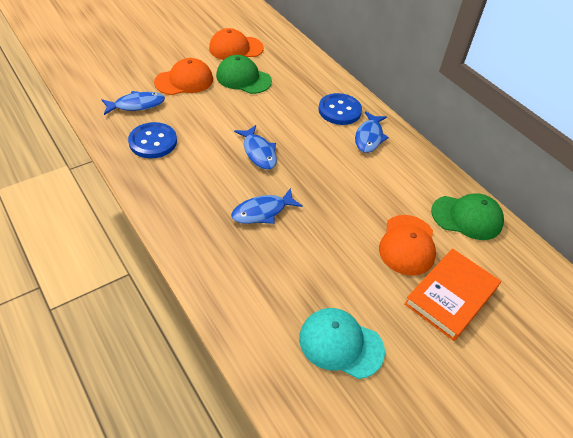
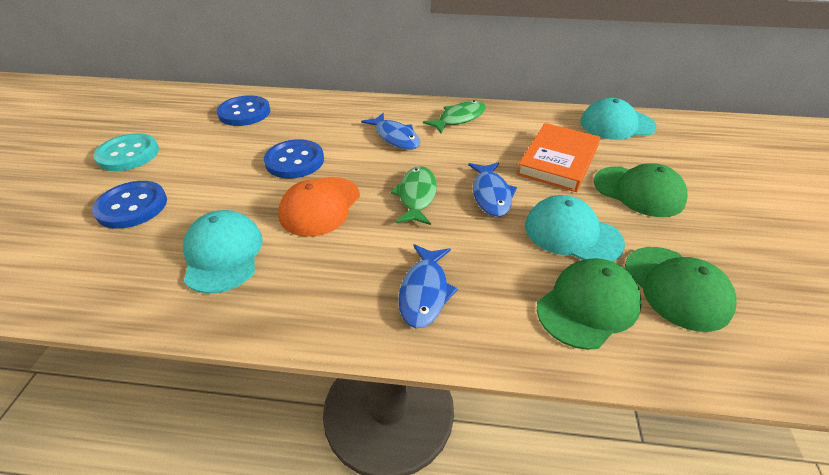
blue button: 2 -> 3
blue fish: 4 -> 3
green cap: 2 -> 3
green fish: 0 -> 2
orange cap: 3 -> 1
turquoise button: 0 -> 1
turquoise cap: 1 -> 3

